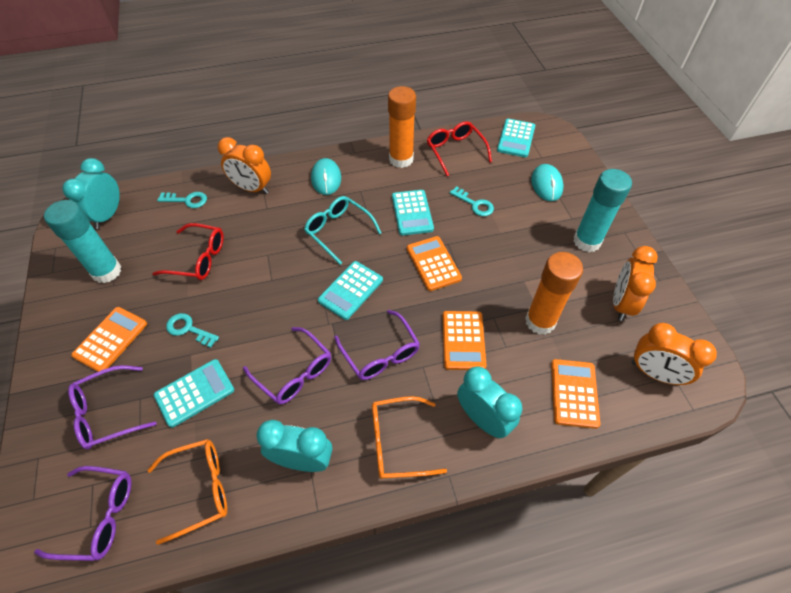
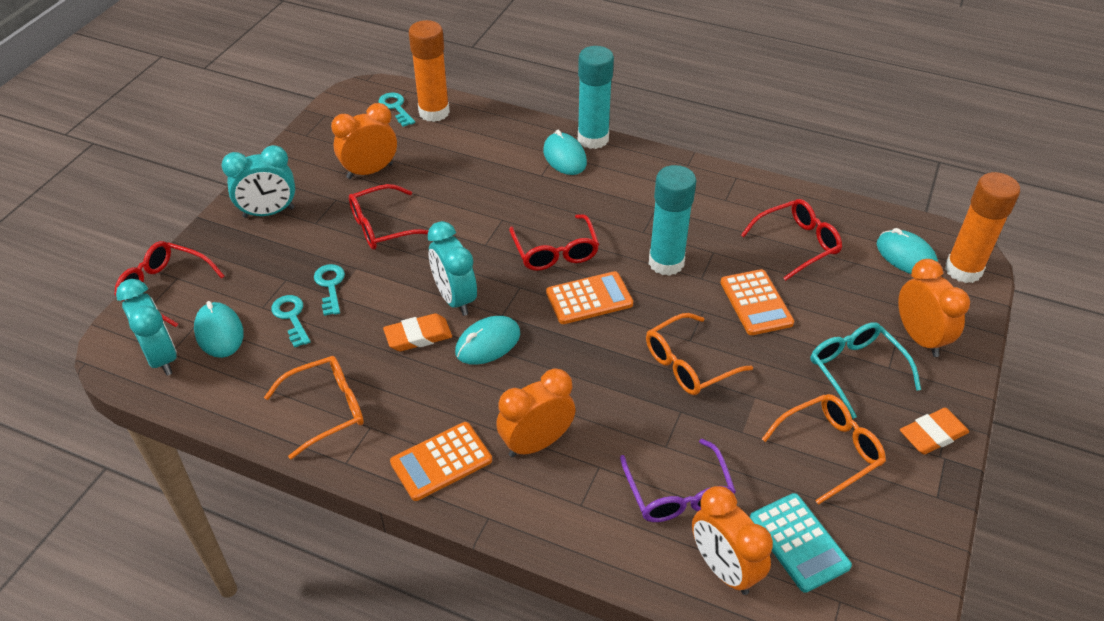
orange calculator: 4 -> 3
orange clock: 3 -> 4
orange eraser: 0 -> 2
orange glasses: 2 -> 3
purple glasses: 4 -> 1
red glasses: 2 -> 4
turquoise calculator: 4 -> 1
turquoise mouse: 2 -> 4

